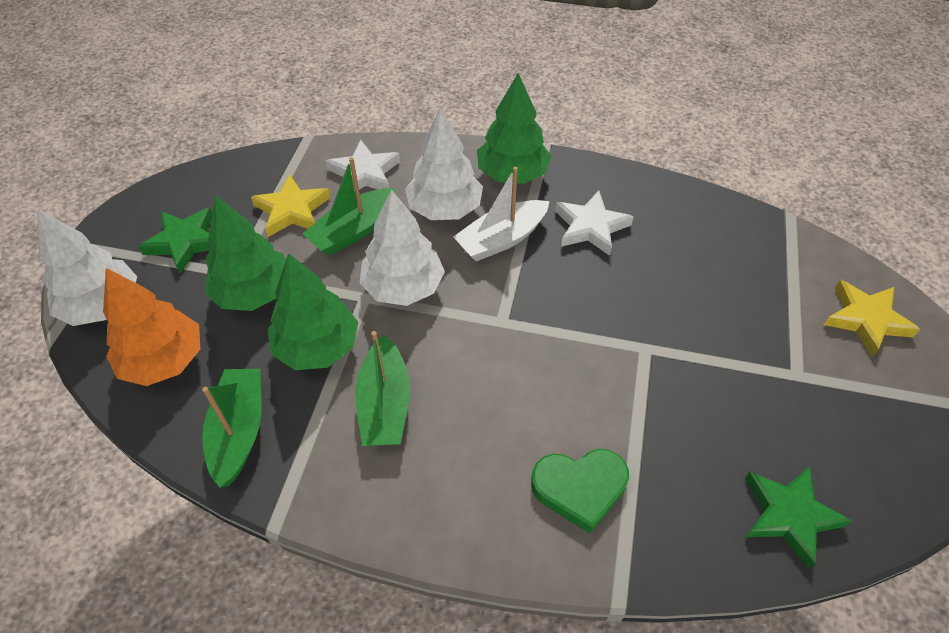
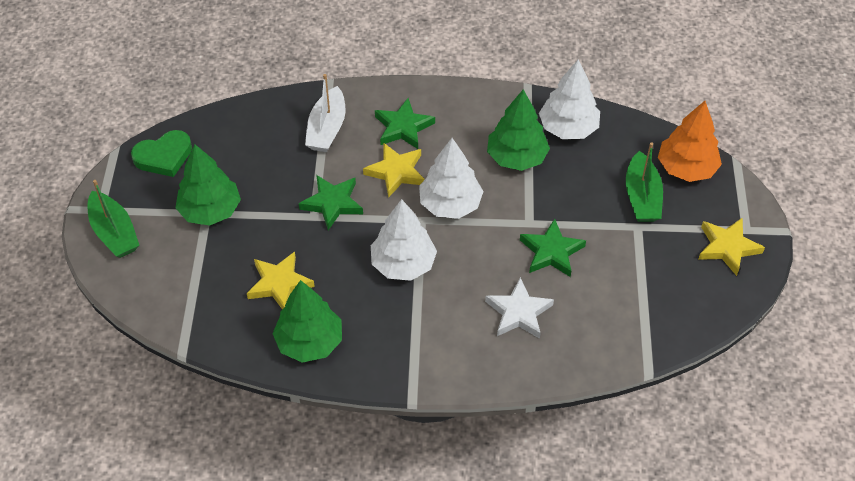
green boat: 3 -> 2
green star: 2 -> 3
white star: 2 -> 1
yellow star: 2 -> 3

